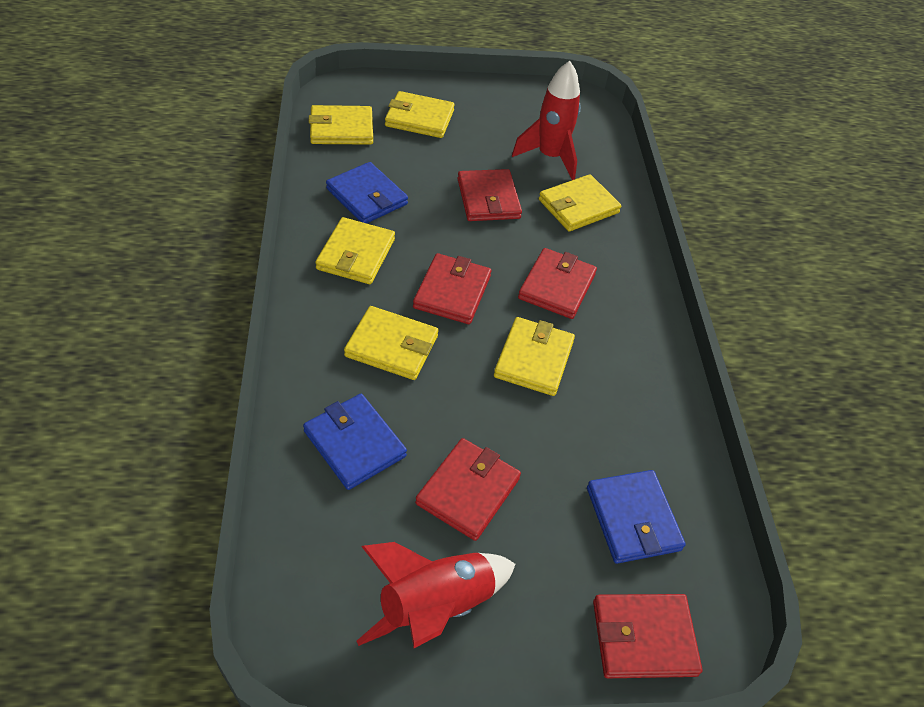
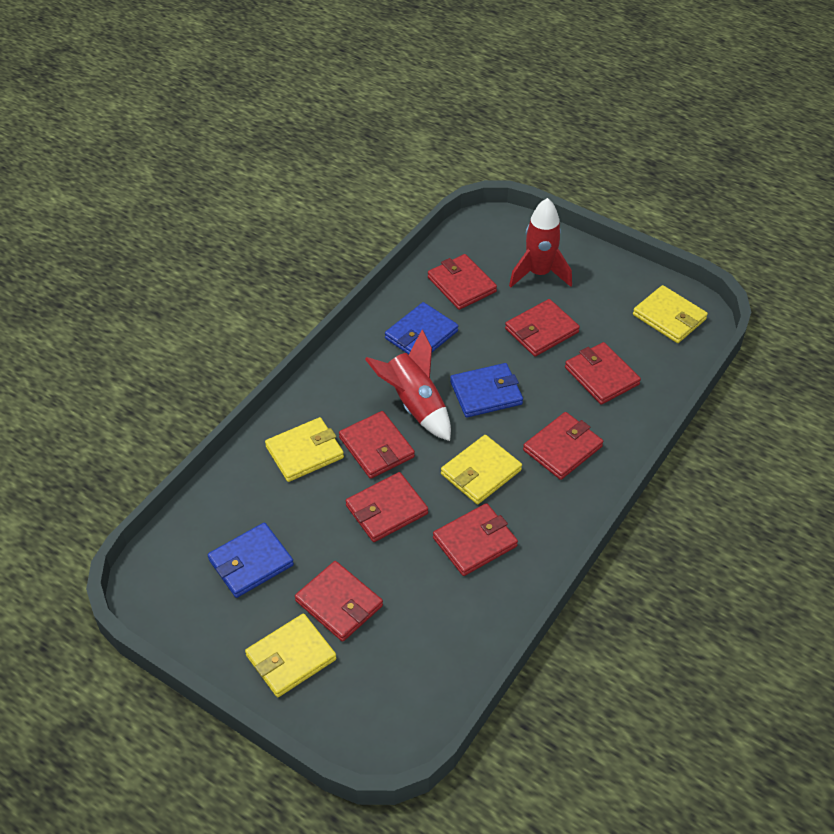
red wallet: 5 -> 8
yellow wallet: 6 -> 4

